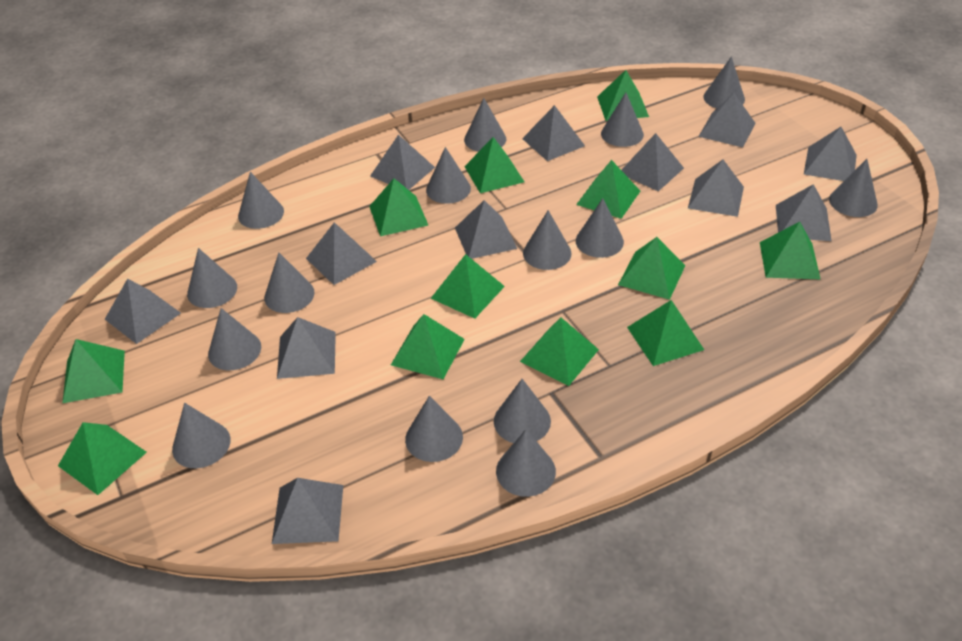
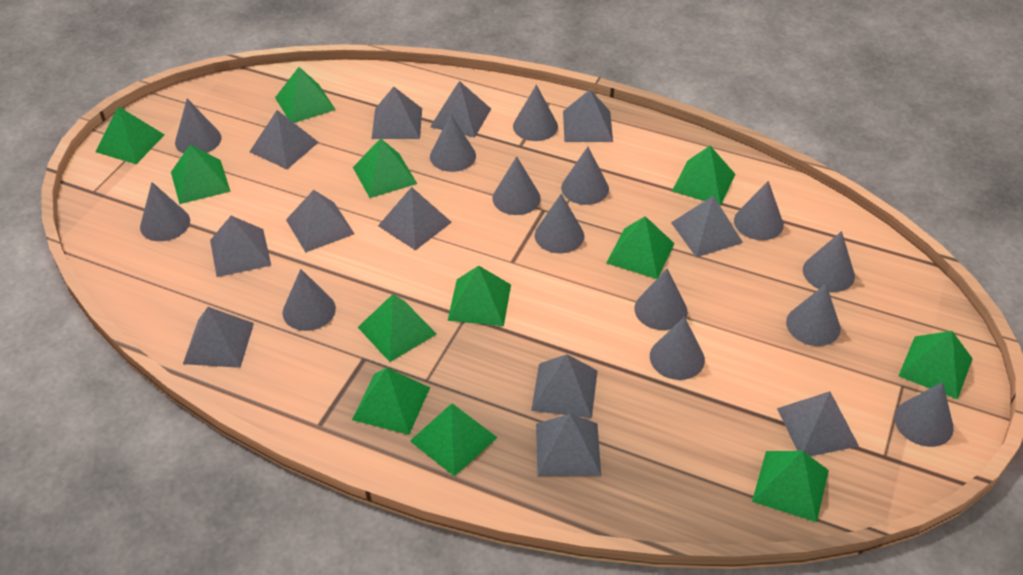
grey cone: 15 -> 14

